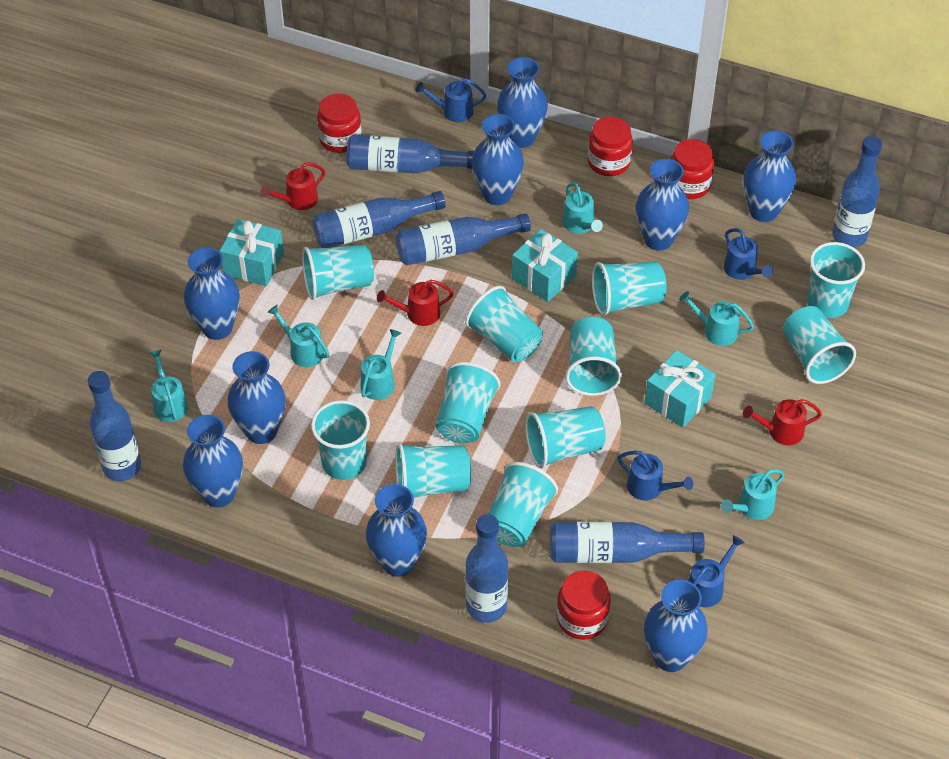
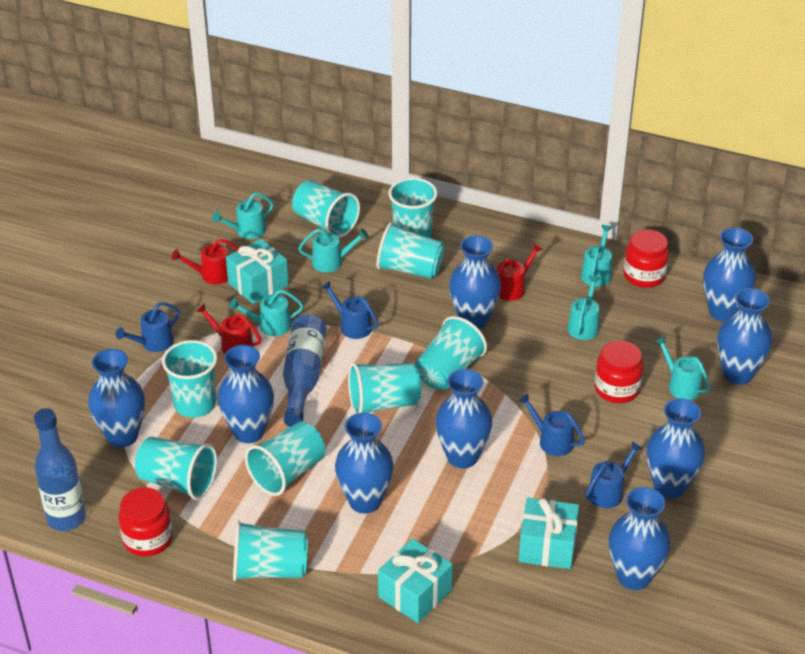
blue bottle: 7 -> 2
red jar: 4 -> 3
turquoise cup: 11 -> 9

